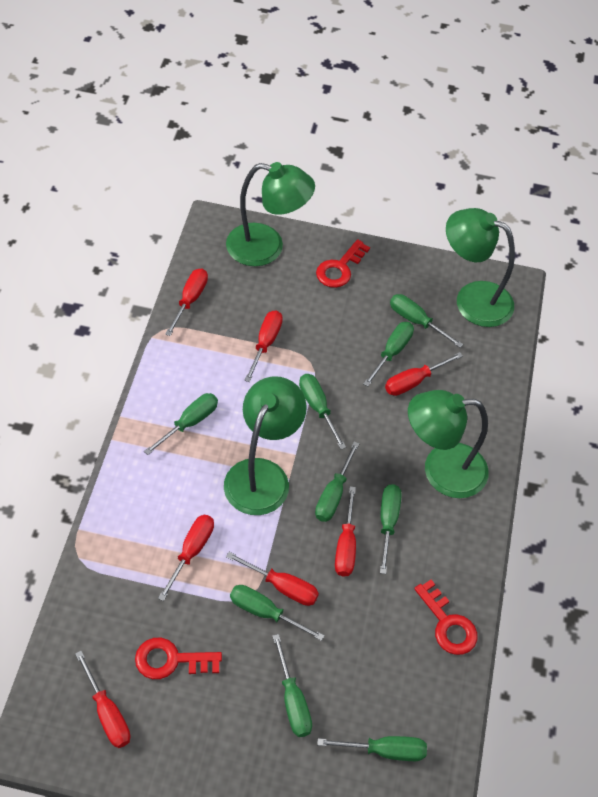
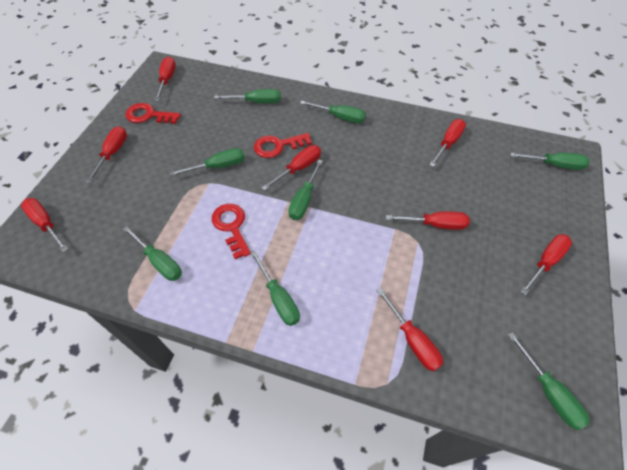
green lamp: 4 -> 0
green screwdriver: 9 -> 8
red screwdriver: 7 -> 8

